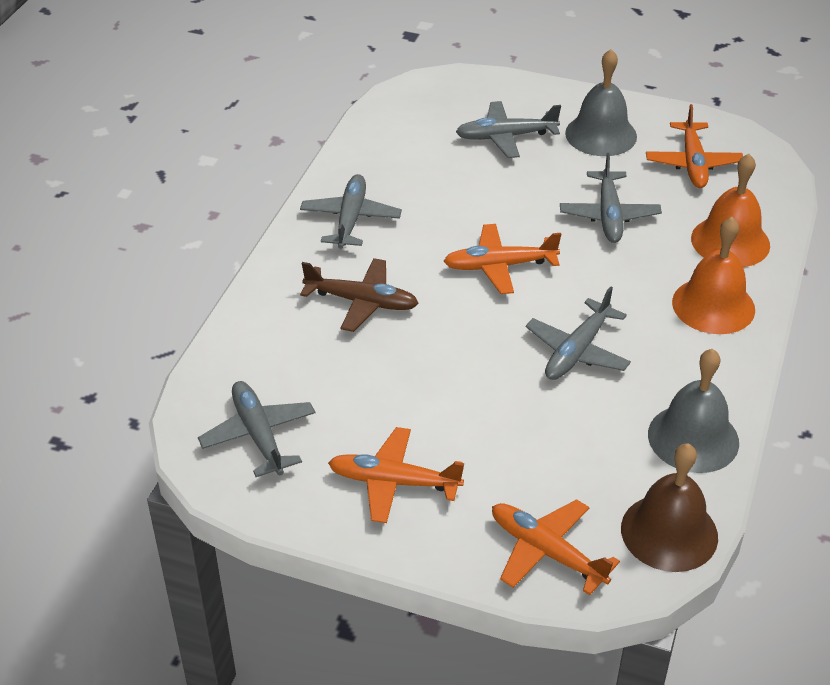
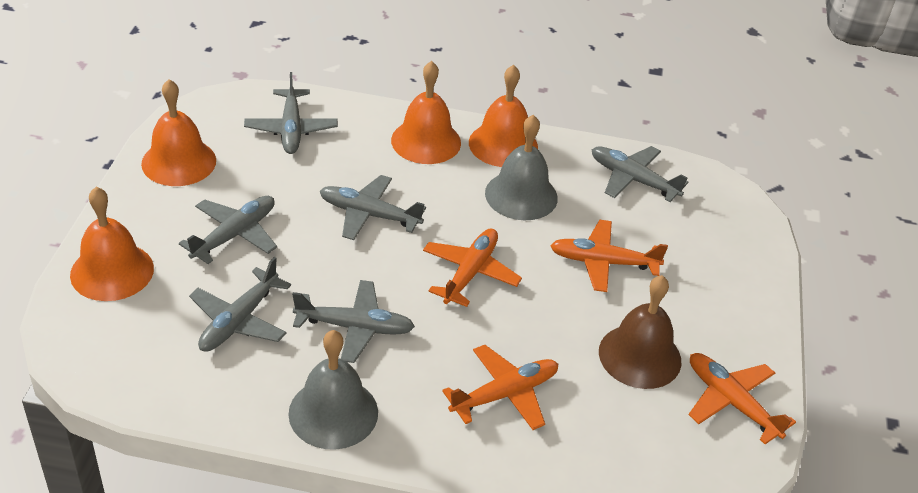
brown plane: 1 -> 0
grey plane: 5 -> 6
orange bell: 2 -> 4

